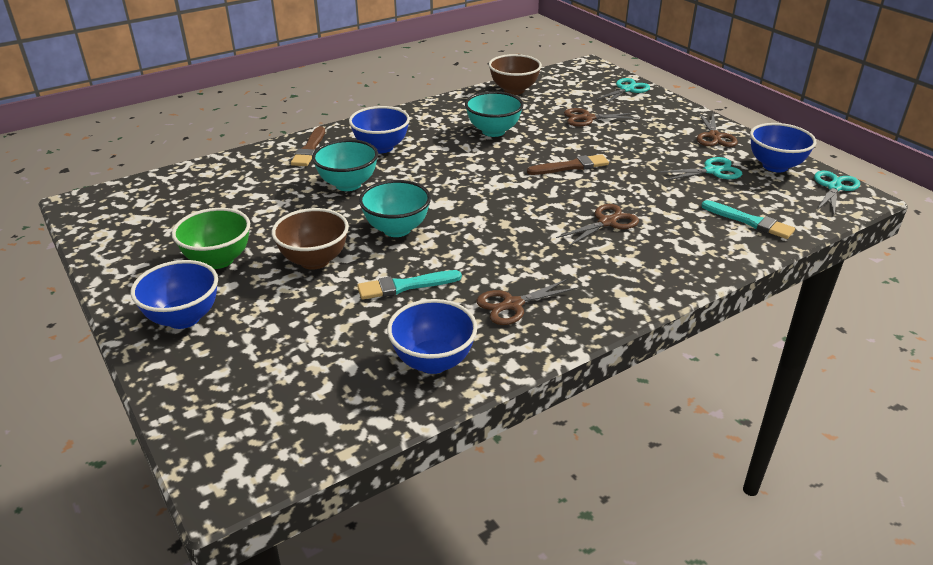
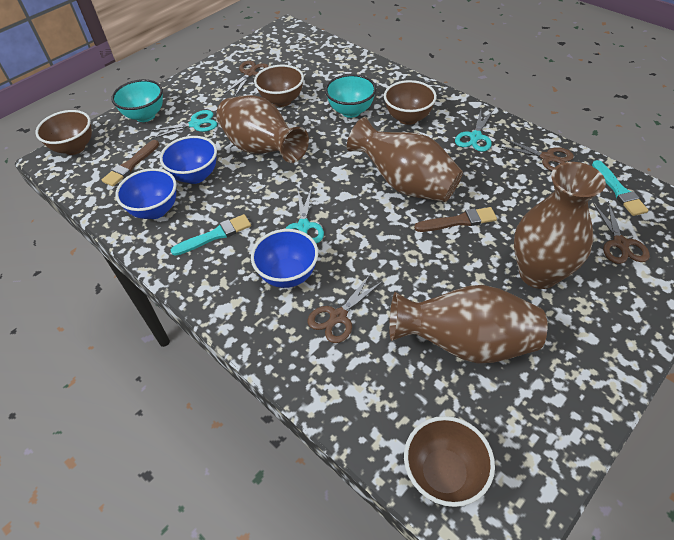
blue bowl: 4 -> 3
brown bowl: 2 -> 4
brown vase: 0 -> 4
green bowl: 1 -> 0
turquoise bowl: 3 -> 2

